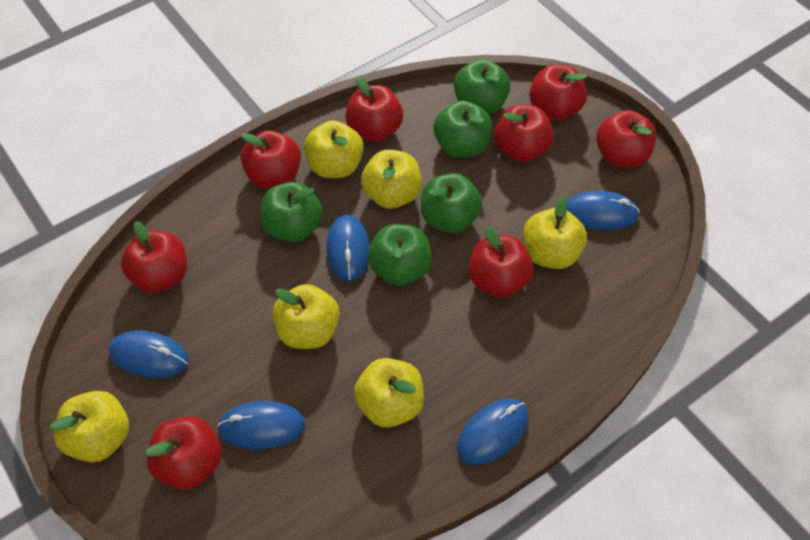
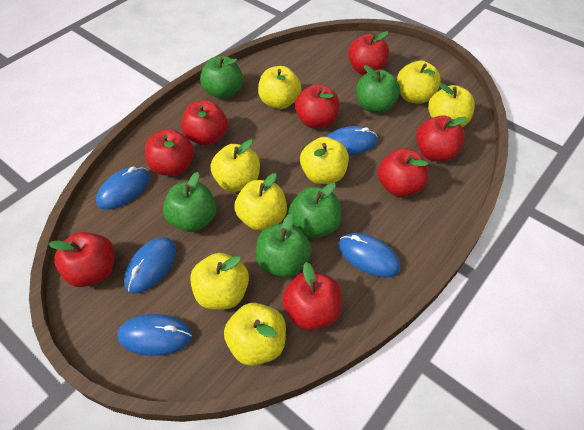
yellow apple: 6 -> 8

